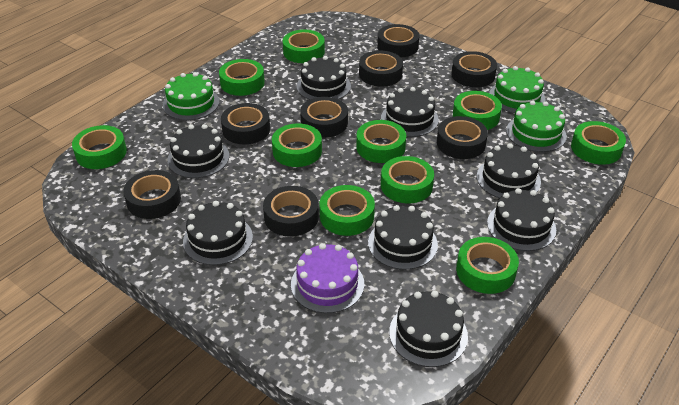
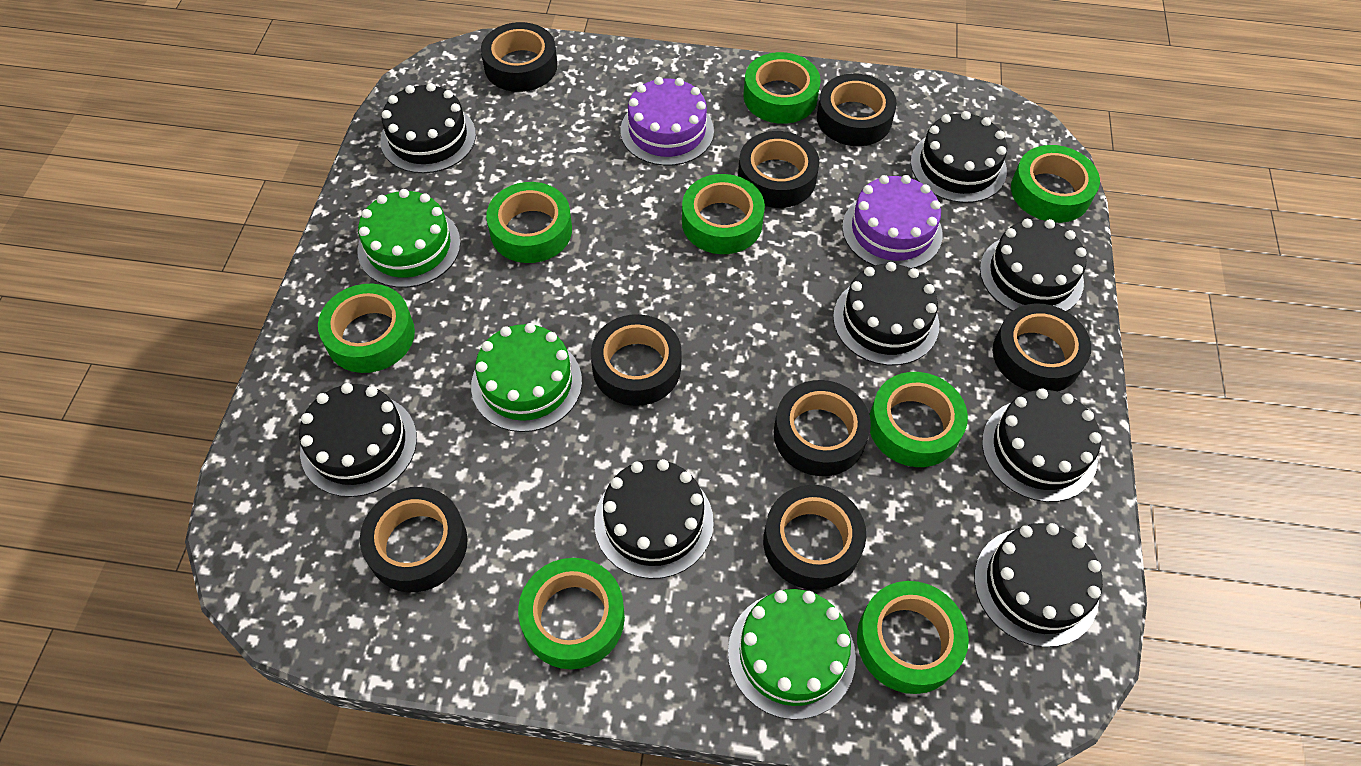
green tape: 10 -> 8
purple cake: 1 -> 2

